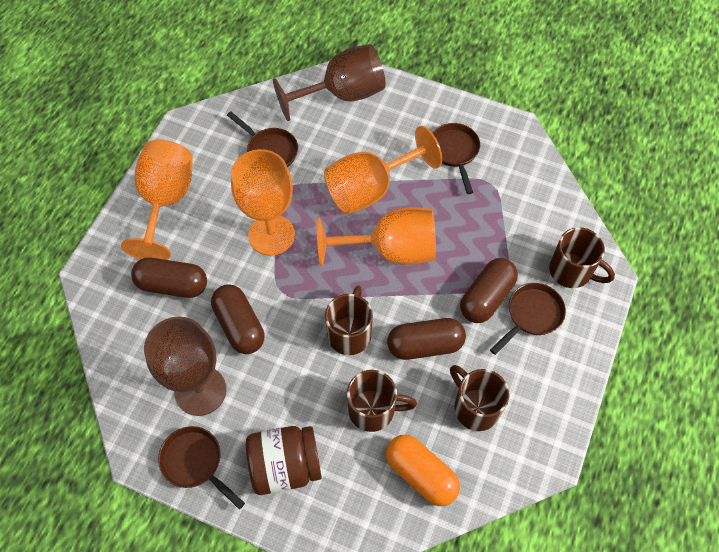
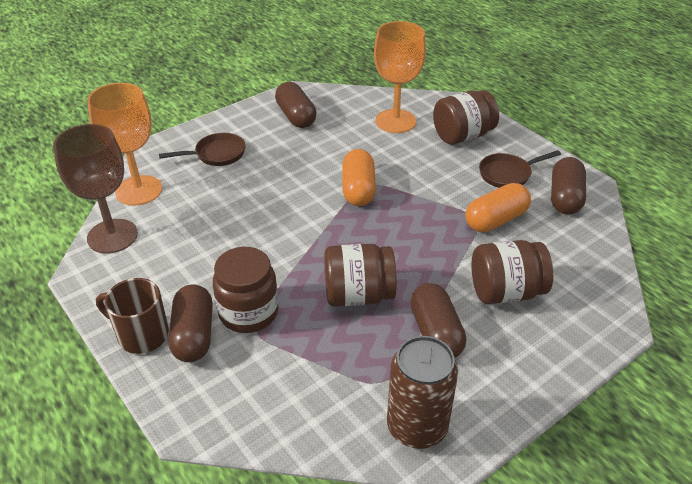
brown can: 0 -> 1
brown goblet: 2 -> 1
brown jar: 1 -> 4
brown mug: 4 -> 1
brown pan: 4 -> 2
orange capsule: 1 -> 2
orange goblet: 4 -> 2

